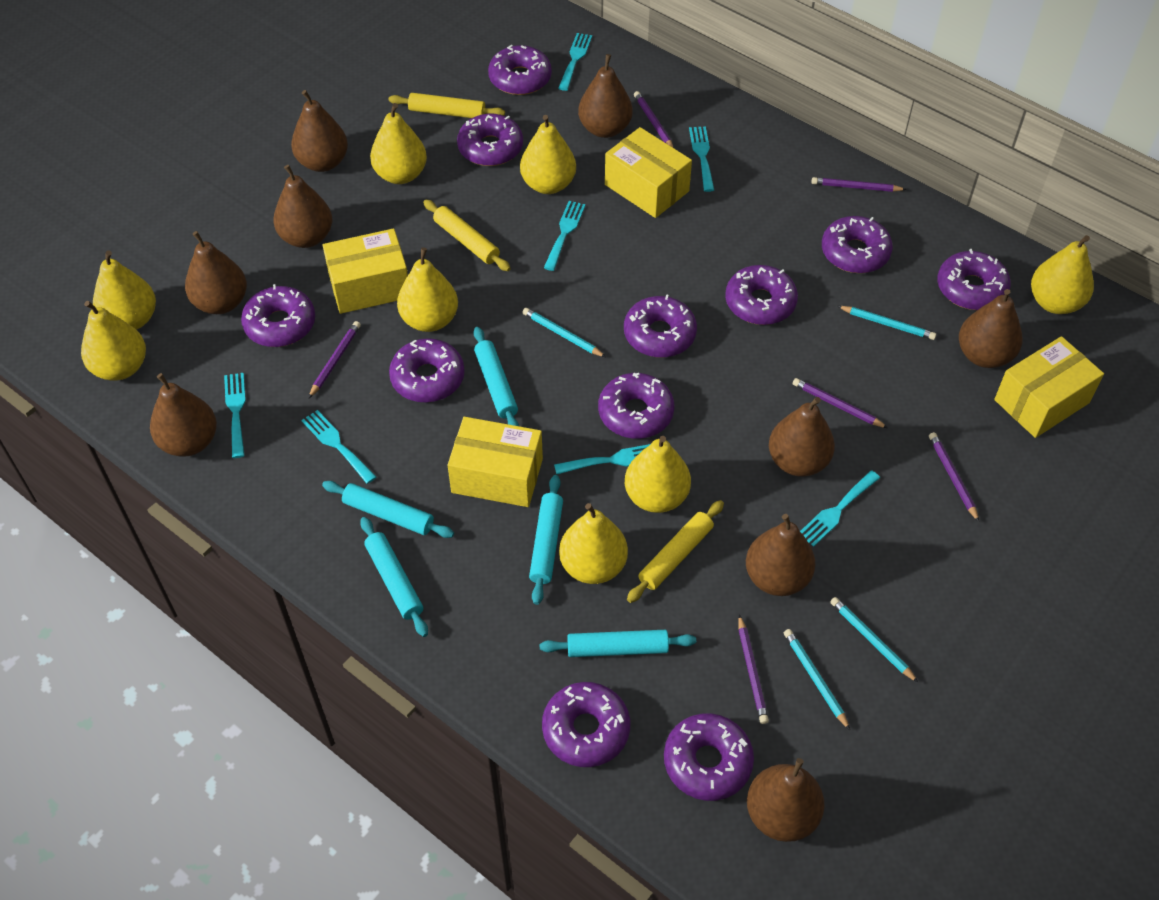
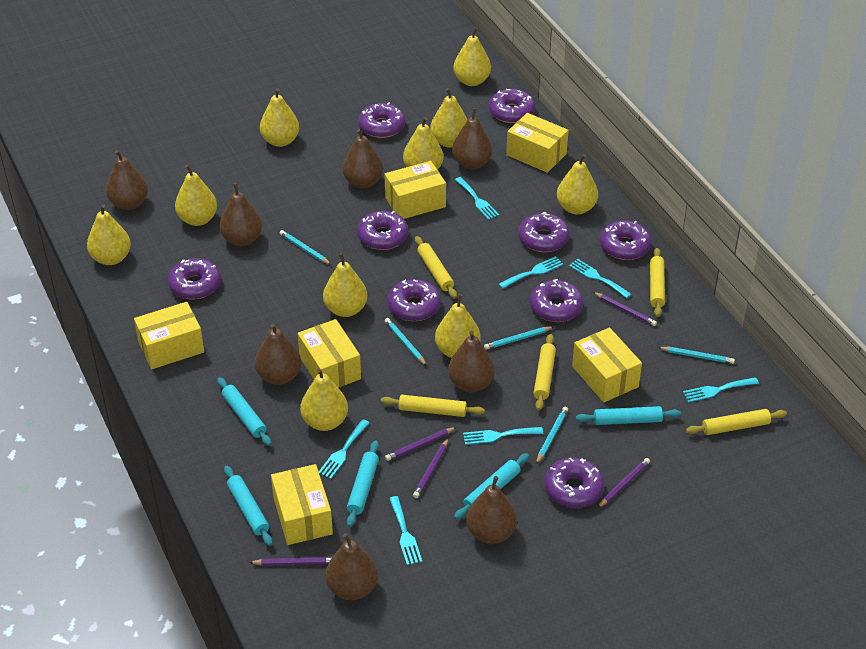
brown pear: 9 -> 8
purple donut: 11 -> 9
purple pencil: 6 -> 5
turquoise pencil: 4 -> 5
yellow box: 4 -> 6
yellow pear: 8 -> 10
yellow rolling pin: 3 -> 5

